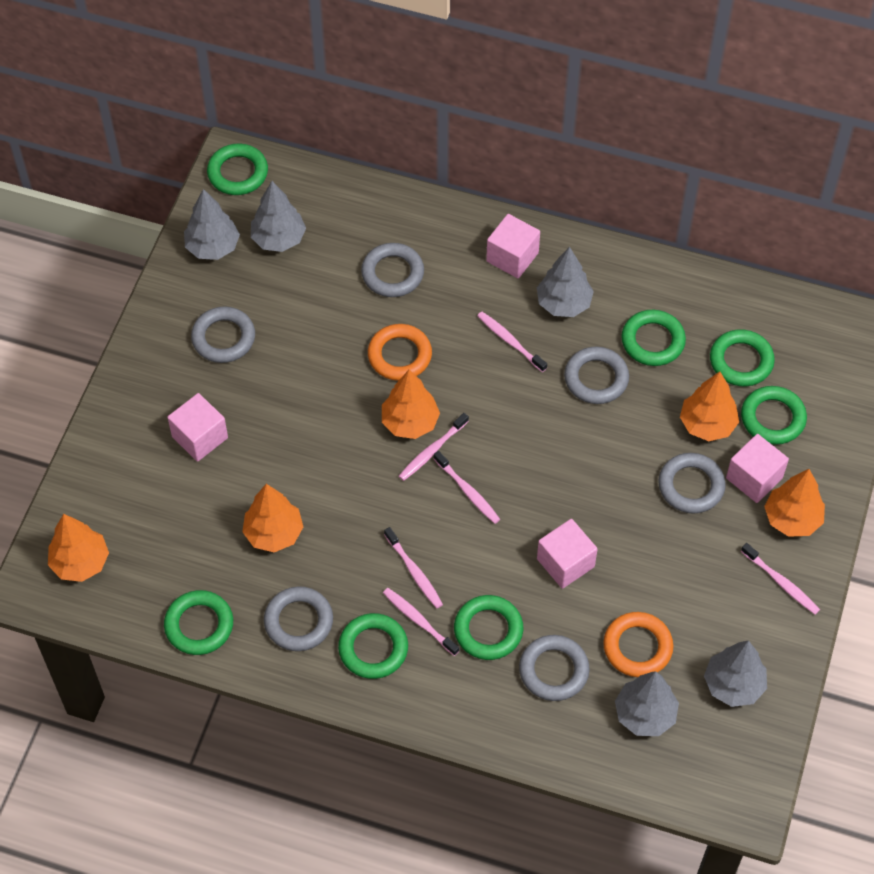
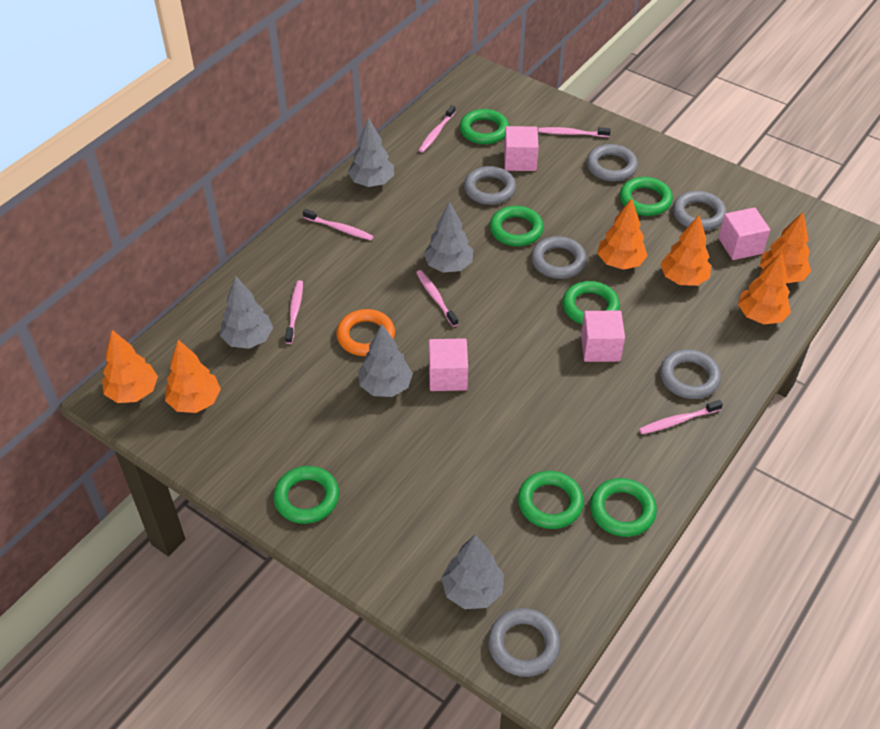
orange ring: 2 -> 1
orange tree: 5 -> 6

